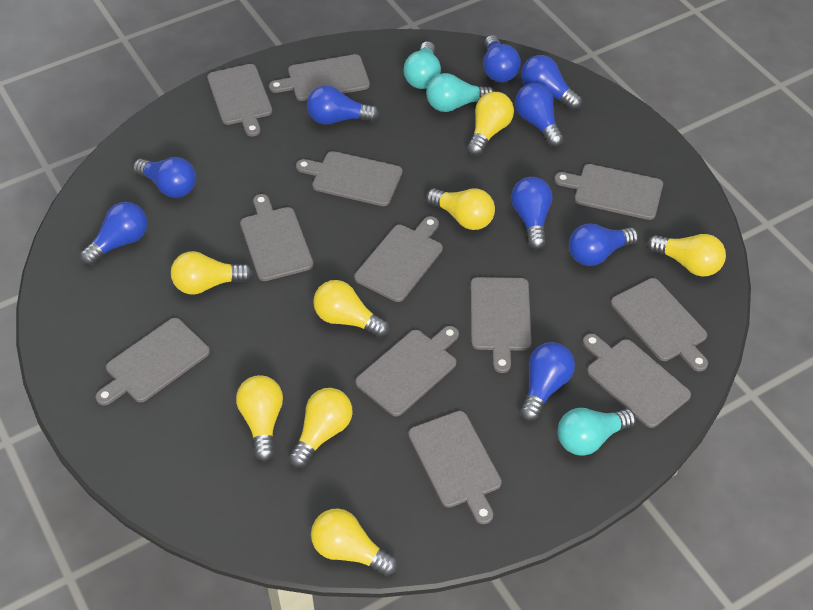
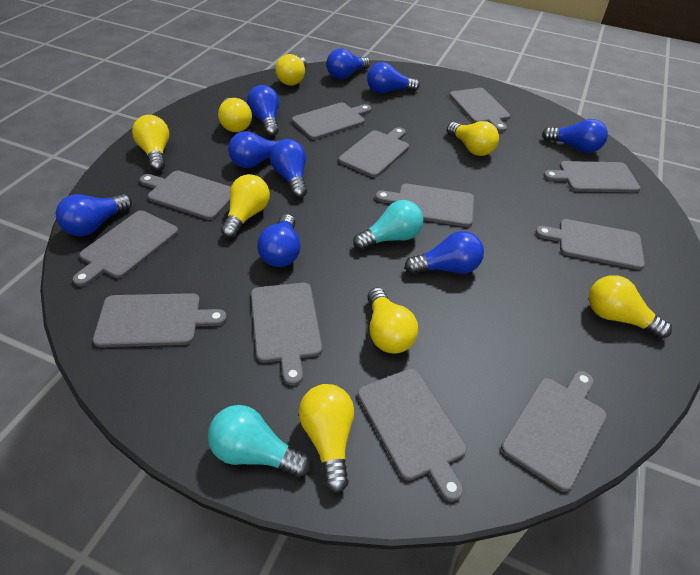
turquoise light bulb: 3 -> 2

